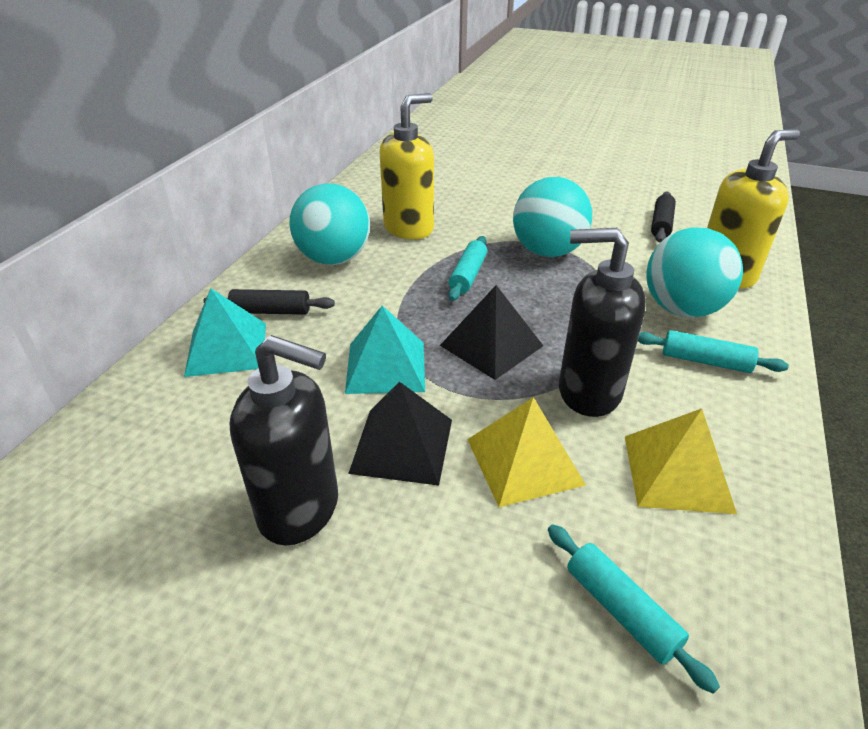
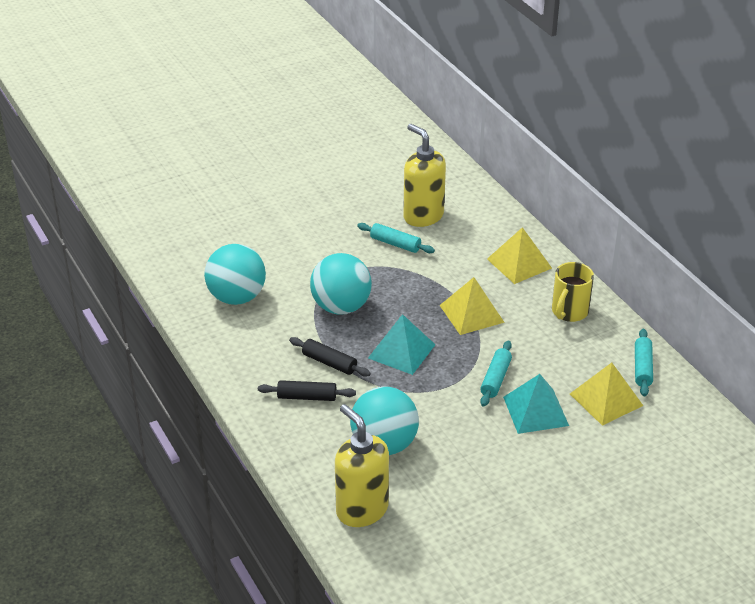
black pyramid: 2 -> 0
black soap dispenser: 2 -> 0
yellow mug: 0 -> 1
yellow pyramid: 2 -> 3

